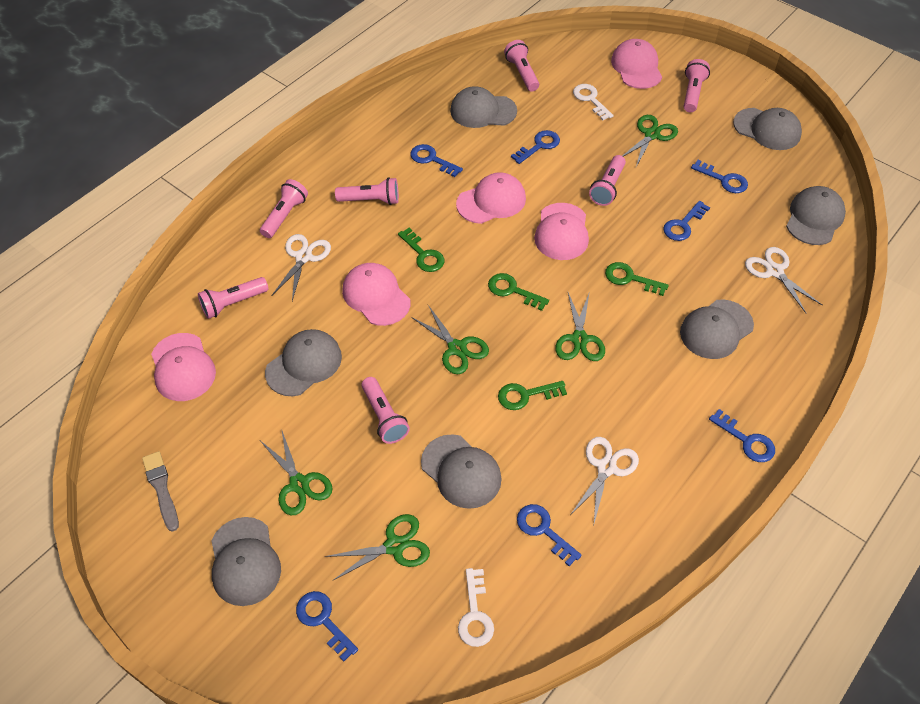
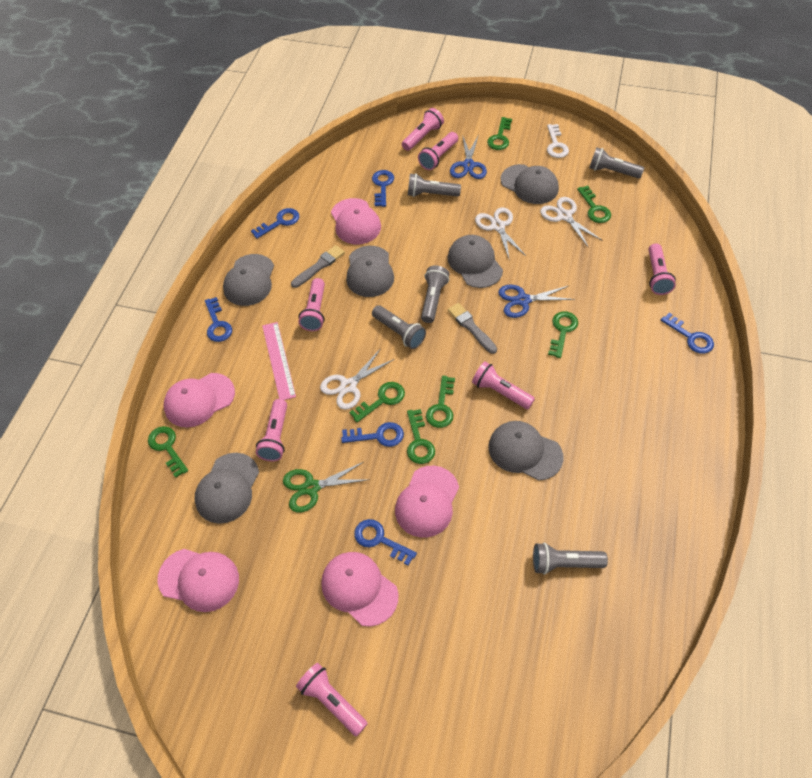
blue key: 7 -> 6
blue scissors: 0 -> 2
green key: 4 -> 7
green scissors: 5 -> 1
grey brush: 1 -> 2
grey cap: 7 -> 6
grey flashlight: 0 -> 5
pink ruler: 0 -> 1
white key: 2 -> 1

